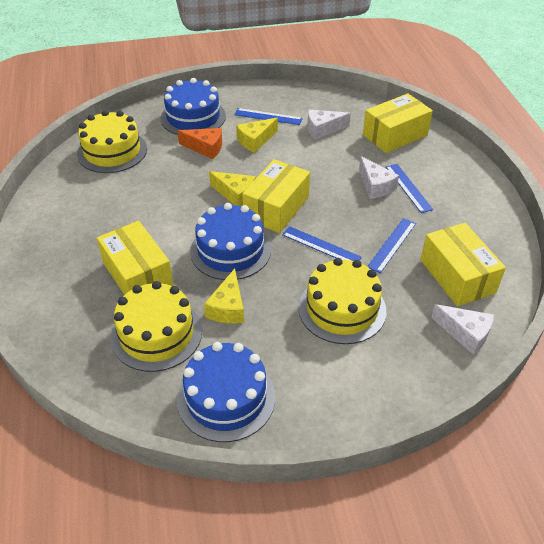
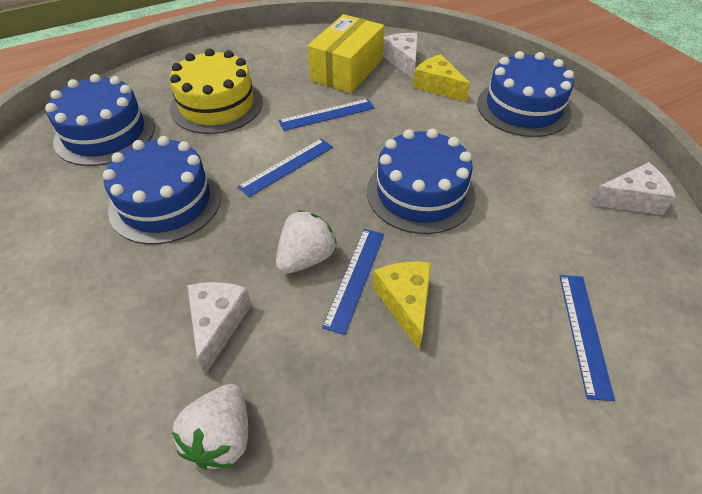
blue cake: 3 -> 4
orange cheese: 1 -> 0
white strawberry: 0 -> 2
yellow box: 4 -> 1
yellow cake: 3 -> 1
yellow cheese: 3 -> 2

